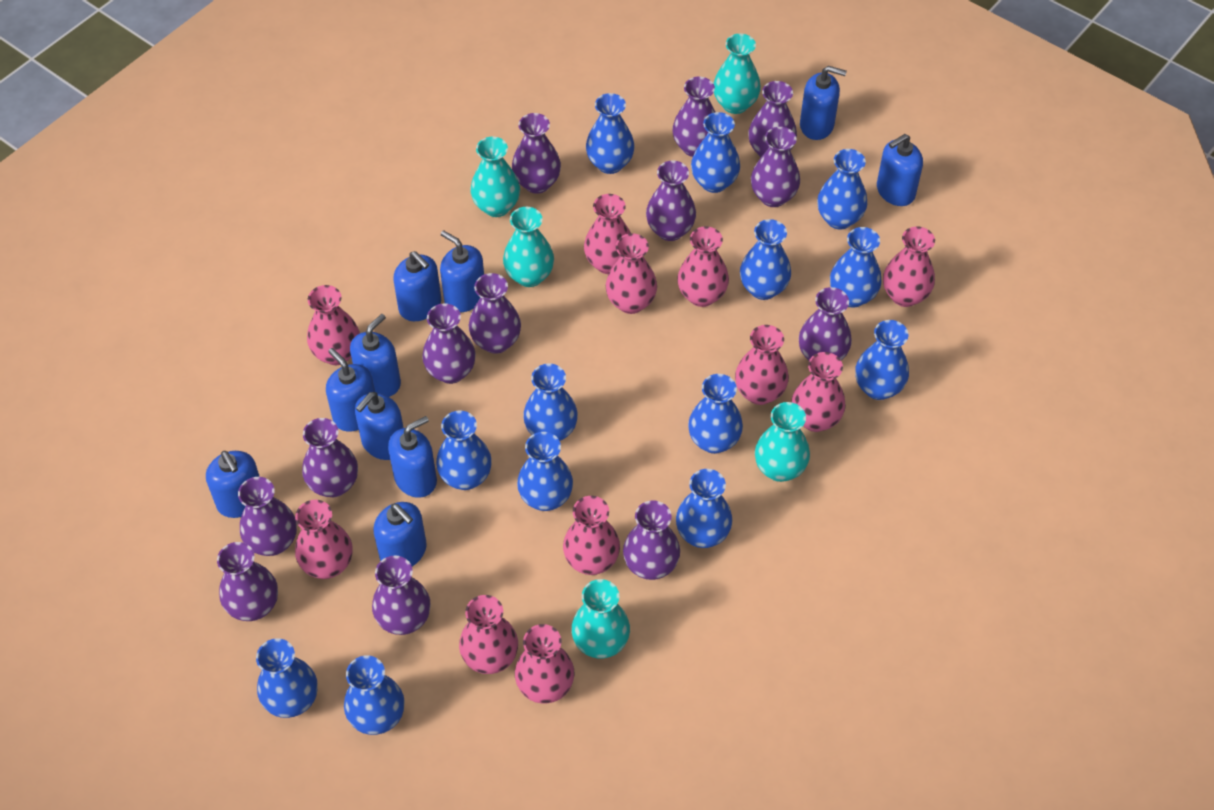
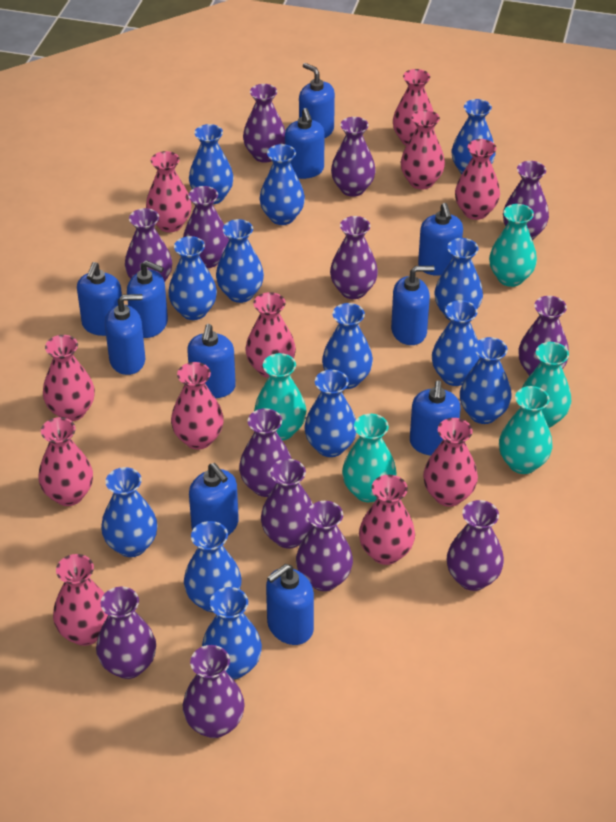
blue soap dispenser: 10 -> 11

